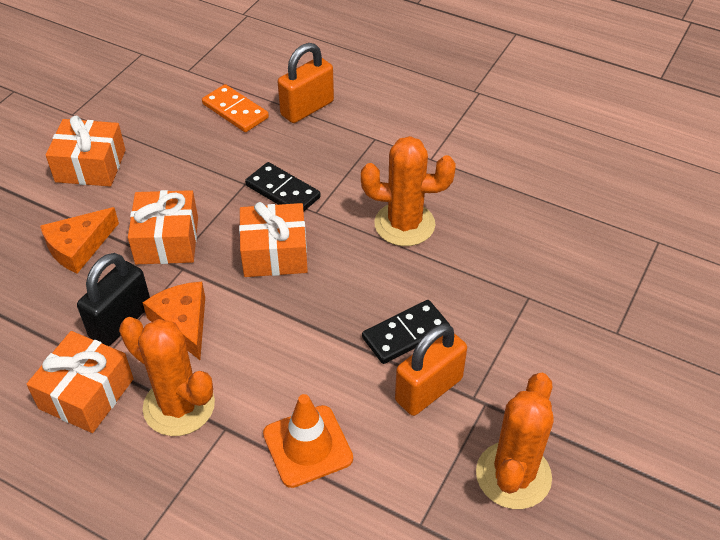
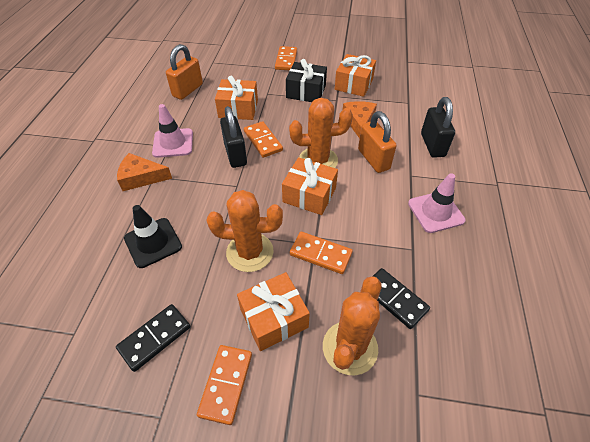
black gift: 0 -> 1
black padlock: 1 -> 2
black traffic cone: 0 -> 1
orange domino: 1 -> 4
orange traffic cone: 1 -> 0
pink traffic cone: 0 -> 2

